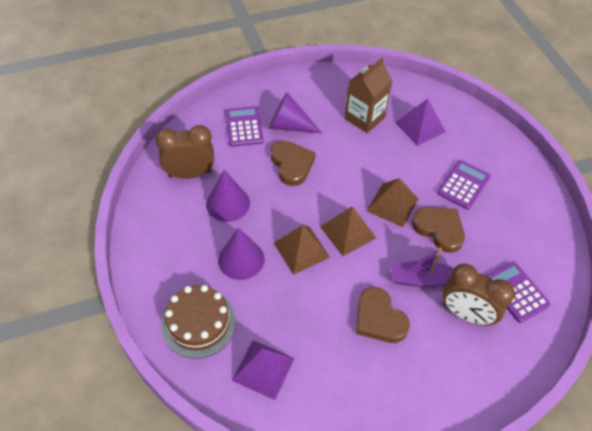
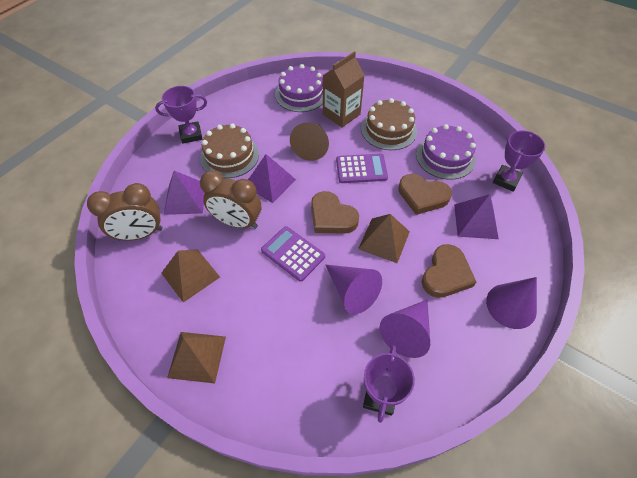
brown cake: 1 -> 2
brown cone: 0 -> 1
purple boat: 1 -> 0
purple cake: 0 -> 2
purple calculator: 3 -> 2
purple pyramid: 2 -> 3
purple trophy: 0 -> 3

